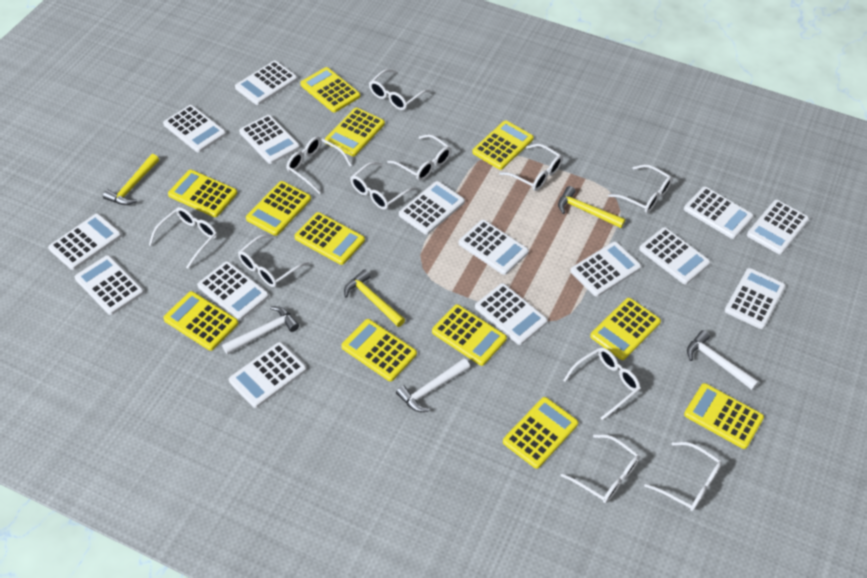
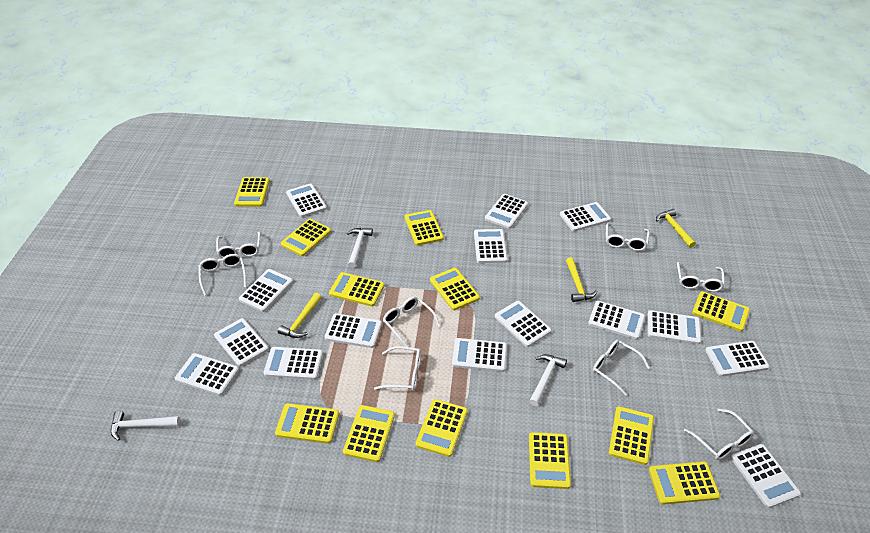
white glasses: 11 -> 8

